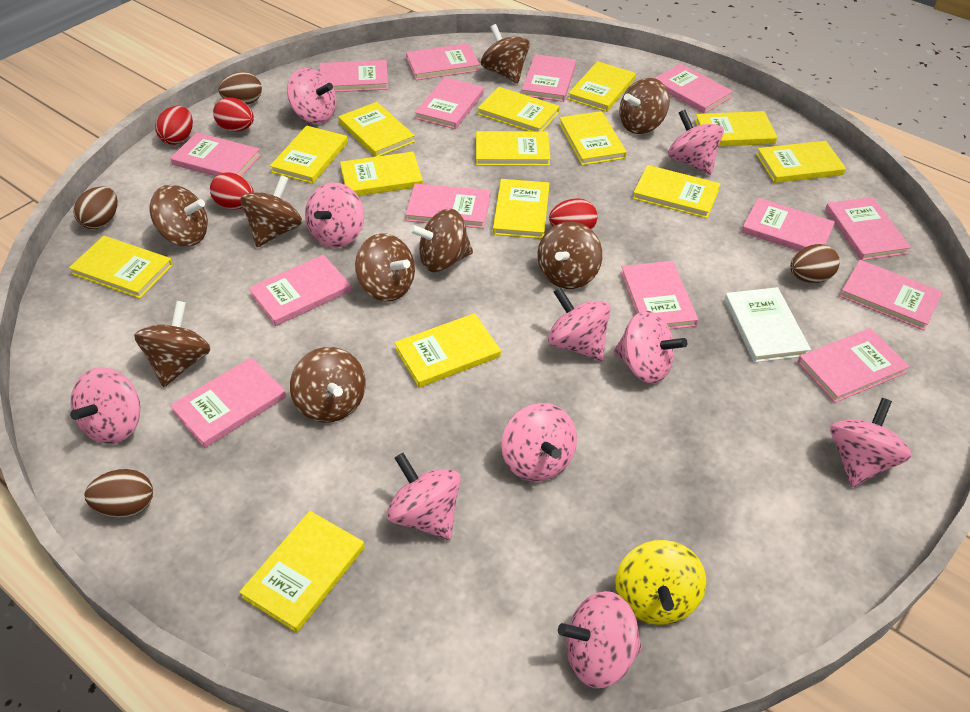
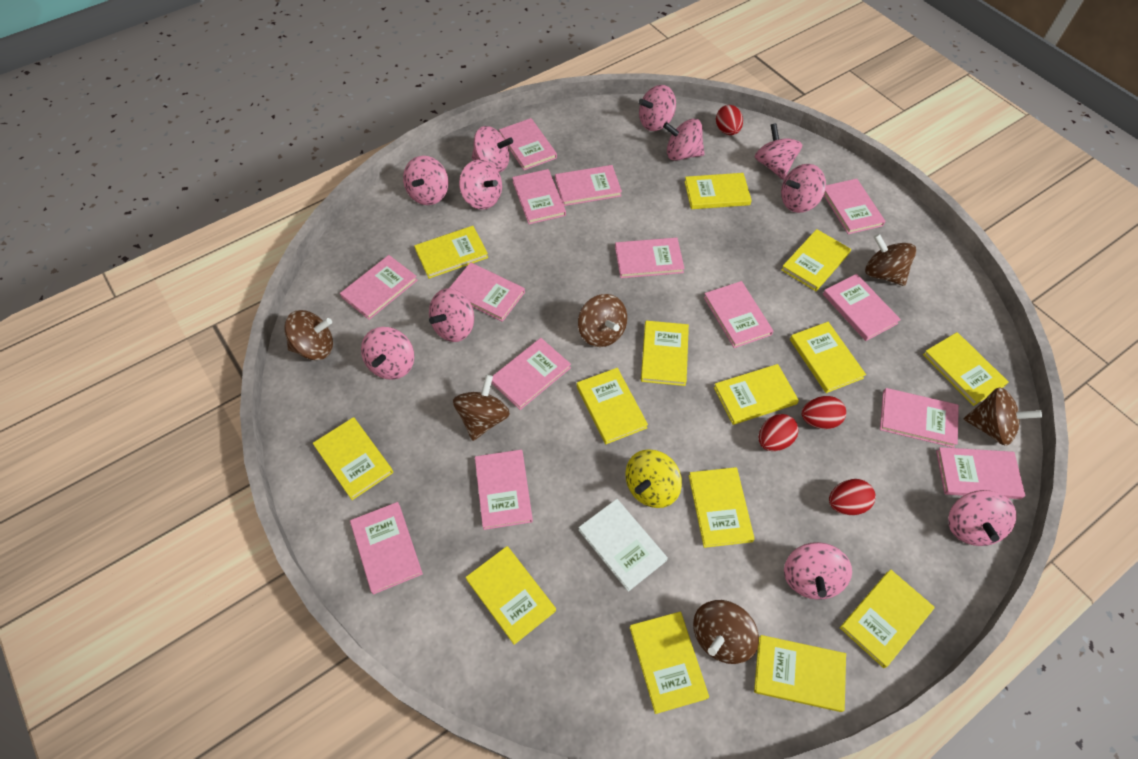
brown egg: 4 -> 0
brown spinning top: 9 -> 6
pink spinning top: 10 -> 11

